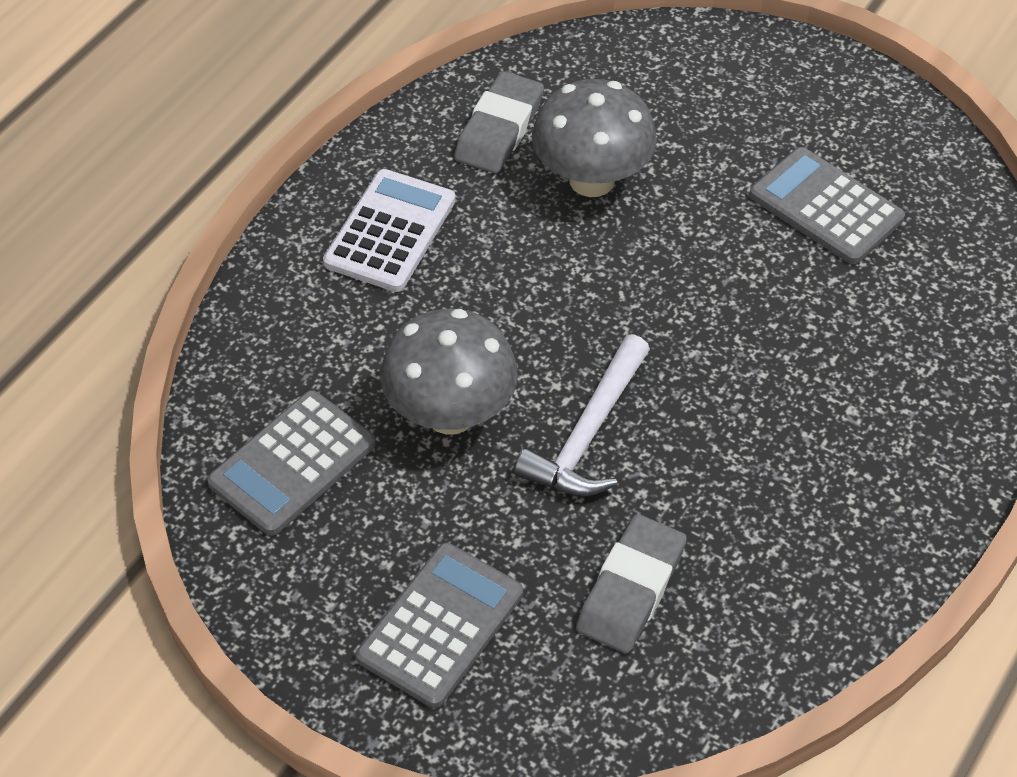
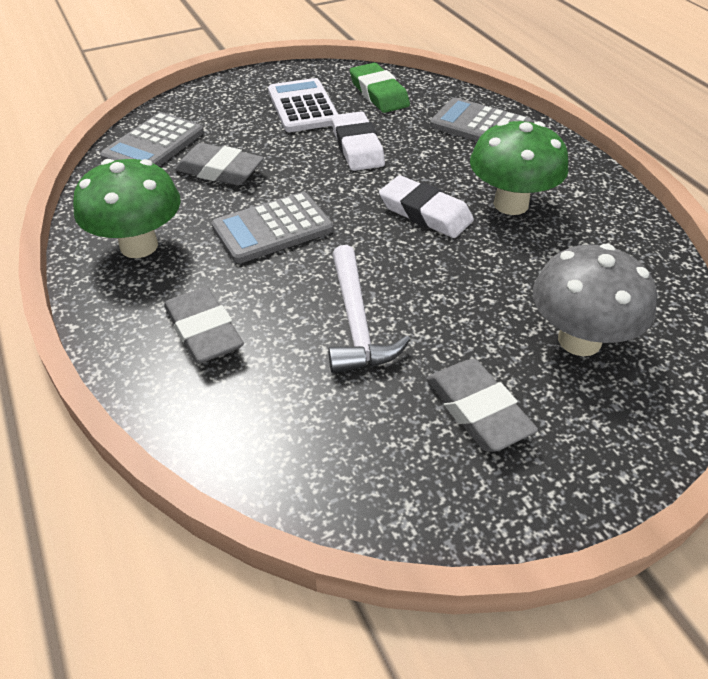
green eraser: 0 -> 1
green mushroom: 0 -> 2
grey eraser: 2 -> 3
grey mushroom: 2 -> 1
white eraser: 0 -> 2

